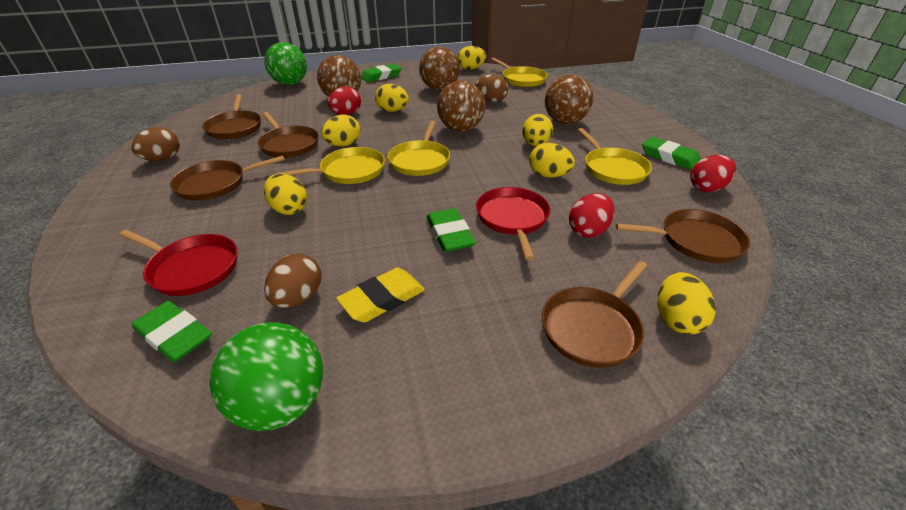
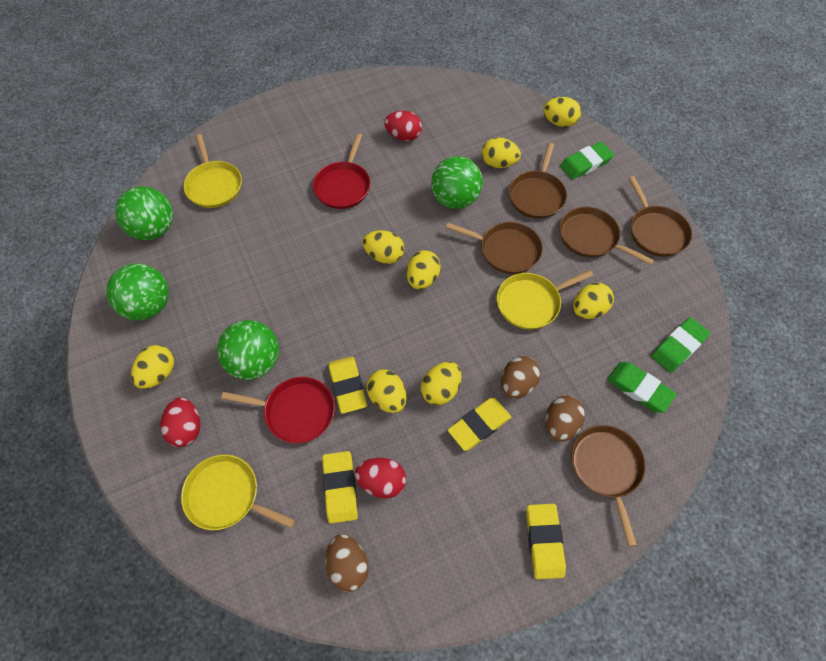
brown ball: 4 -> 0
green ball: 2 -> 4
green eraser: 4 -> 3
yellow egg: 7 -> 8
yellow eraser: 1 -> 4
yellow pan: 4 -> 3

